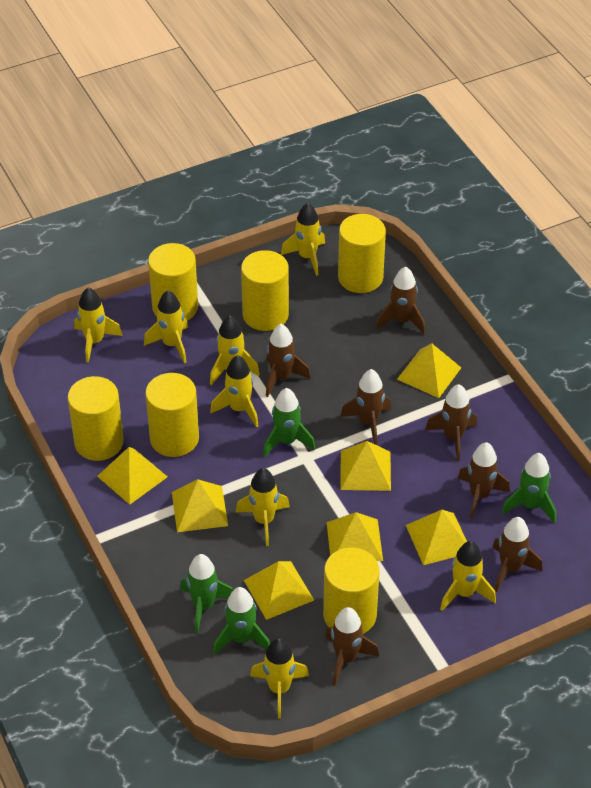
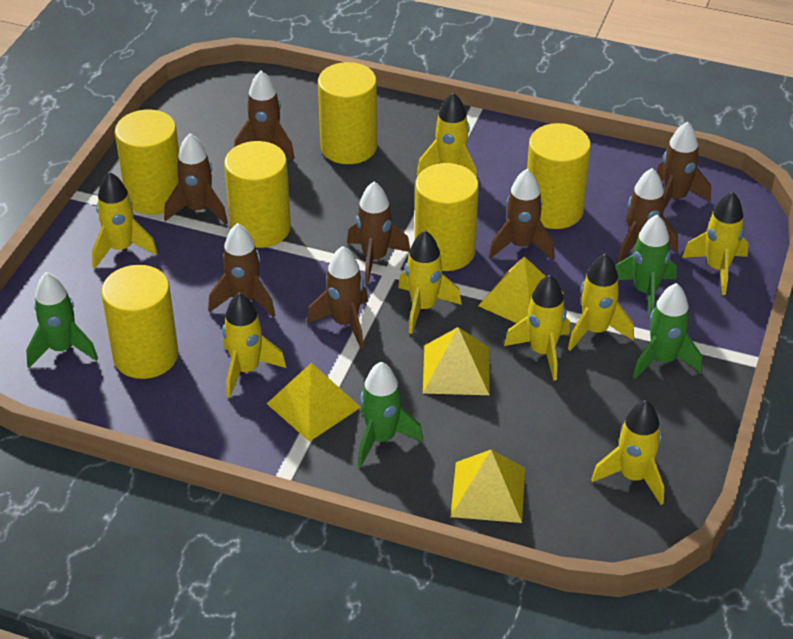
brown rocket: 7 -> 8
yellow pyramid: 7 -> 4

